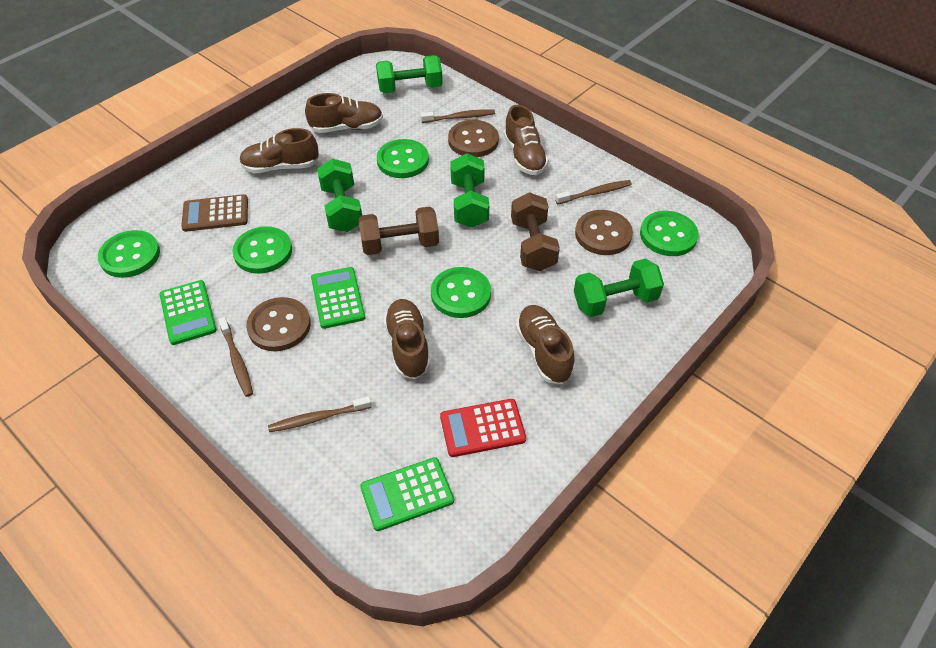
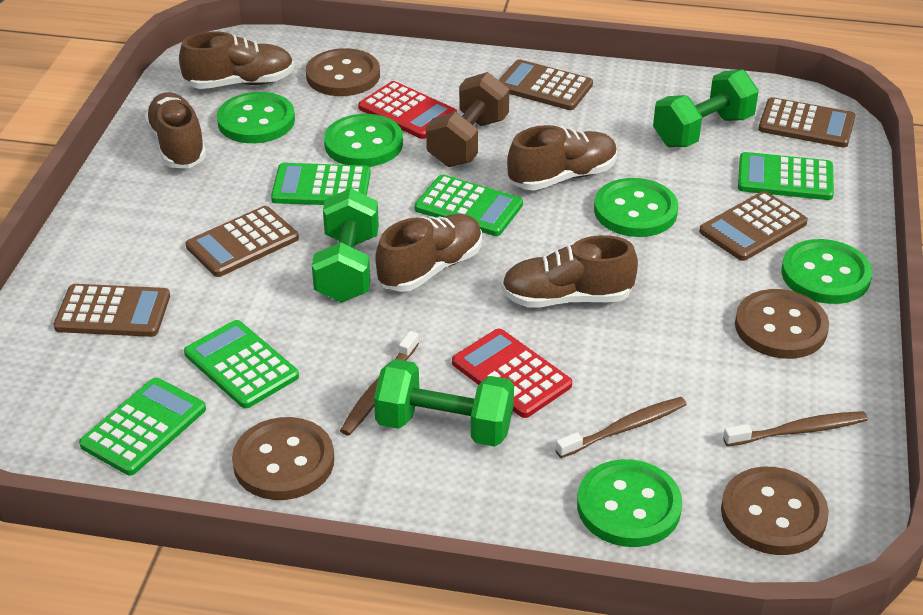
brown button: 3 -> 4
brown calculator: 1 -> 5
brown dumbbell: 2 -> 1
brown toothbrush: 4 -> 3
green calculator: 3 -> 5
green dumbbell: 4 -> 3
red calculator: 1 -> 2

